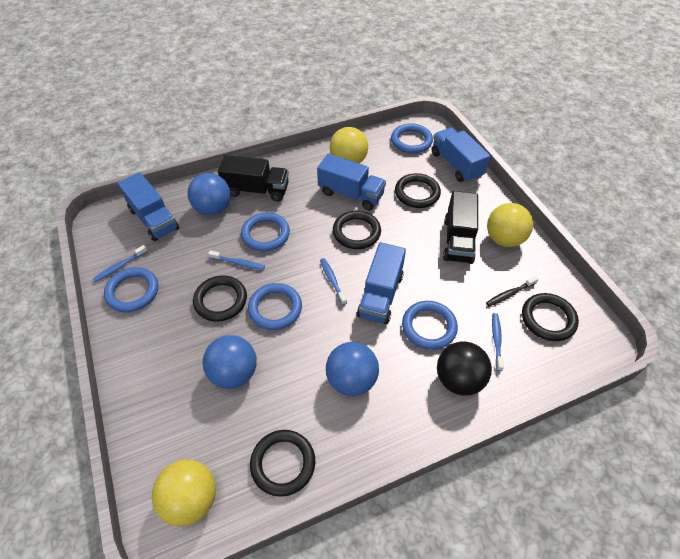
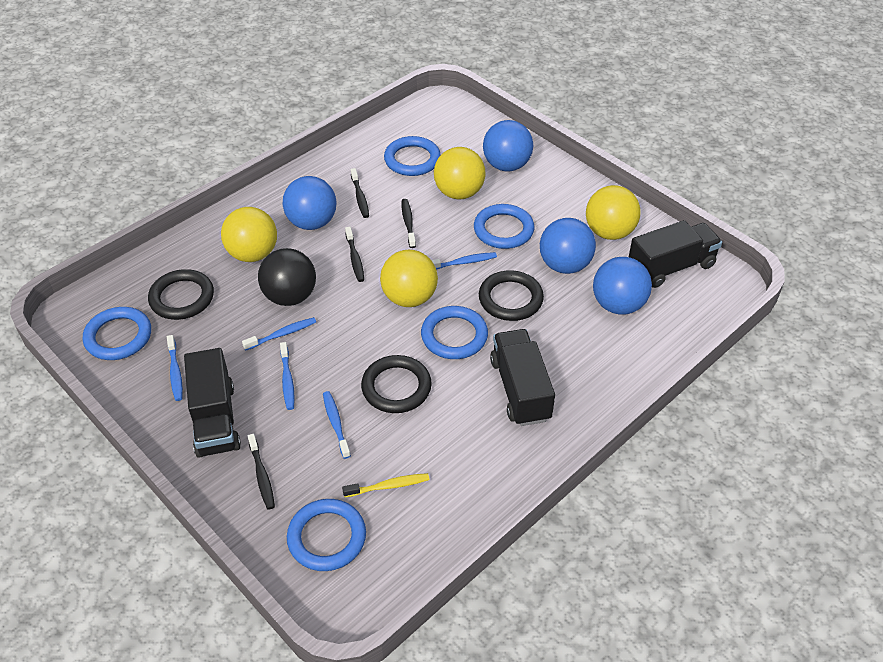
black ring: 5 -> 3
black toothbrush: 1 -> 4
black truck: 2 -> 3
blue ball: 3 -> 4
blue toothbrush: 4 -> 5
blue truck: 4 -> 0
yellow ball: 3 -> 4
yellow toothbrush: 0 -> 1

